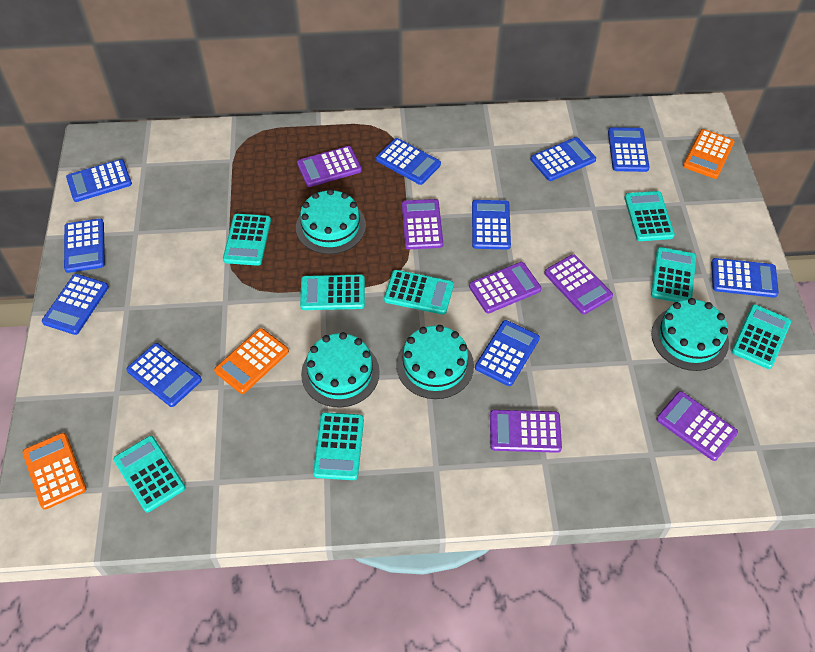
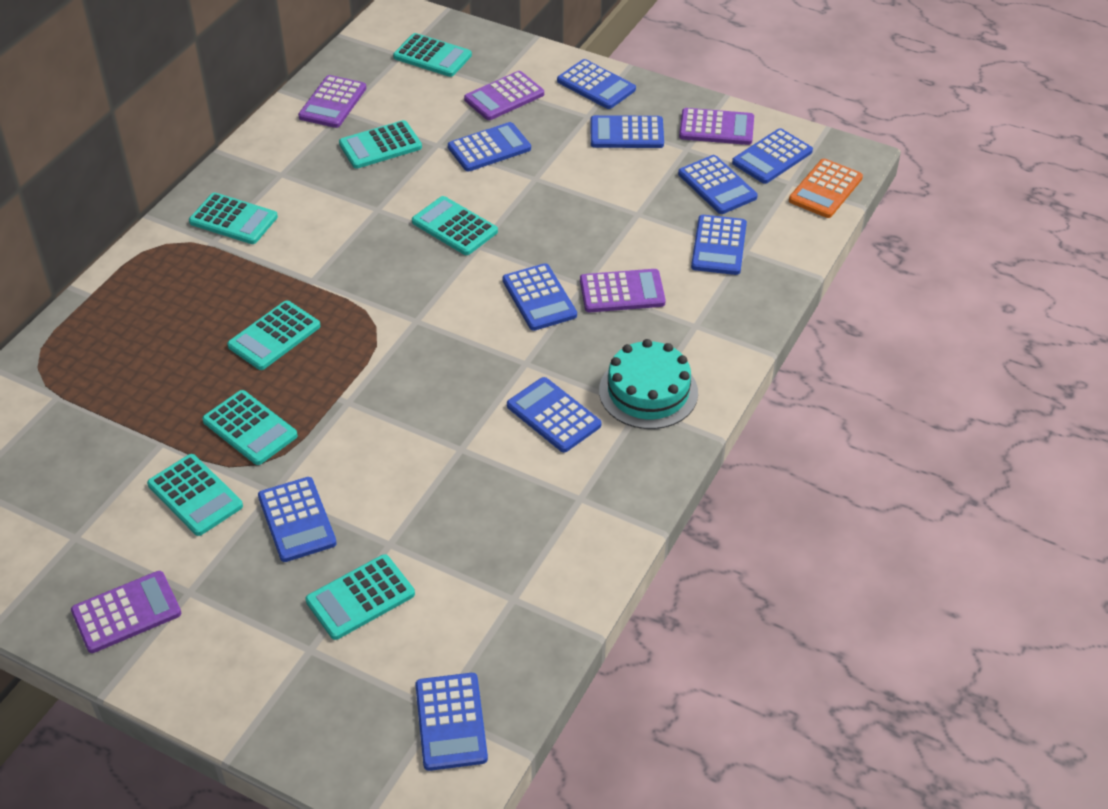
orange calculator: 3 -> 1
purple calculator: 6 -> 5
turquoise cake: 4 -> 1

